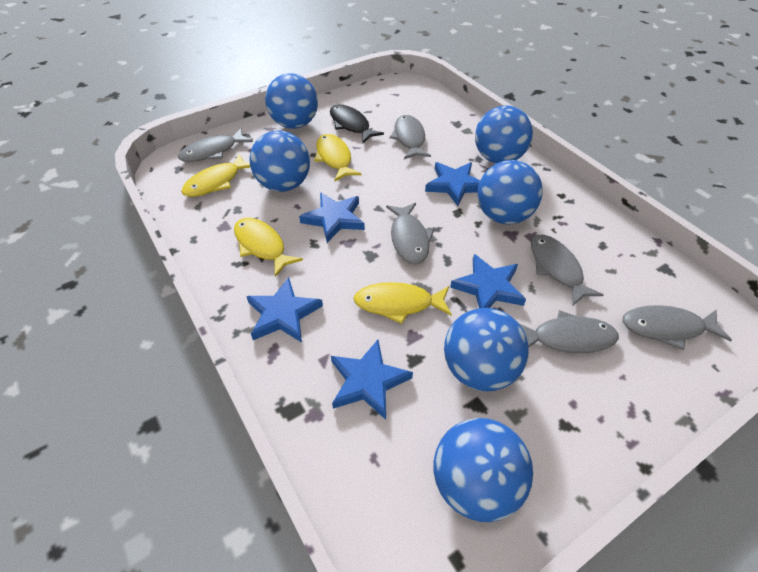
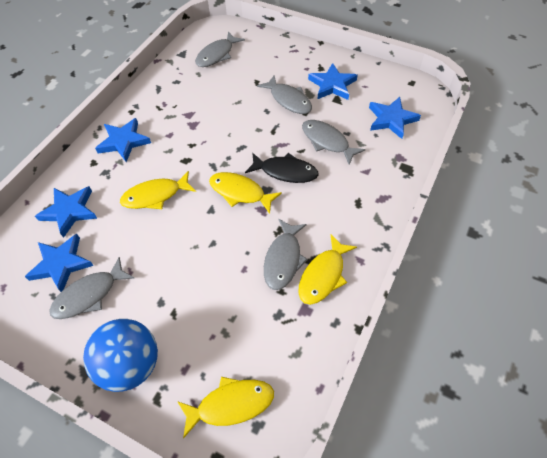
blue ball: 6 -> 1
grey fish: 6 -> 5

